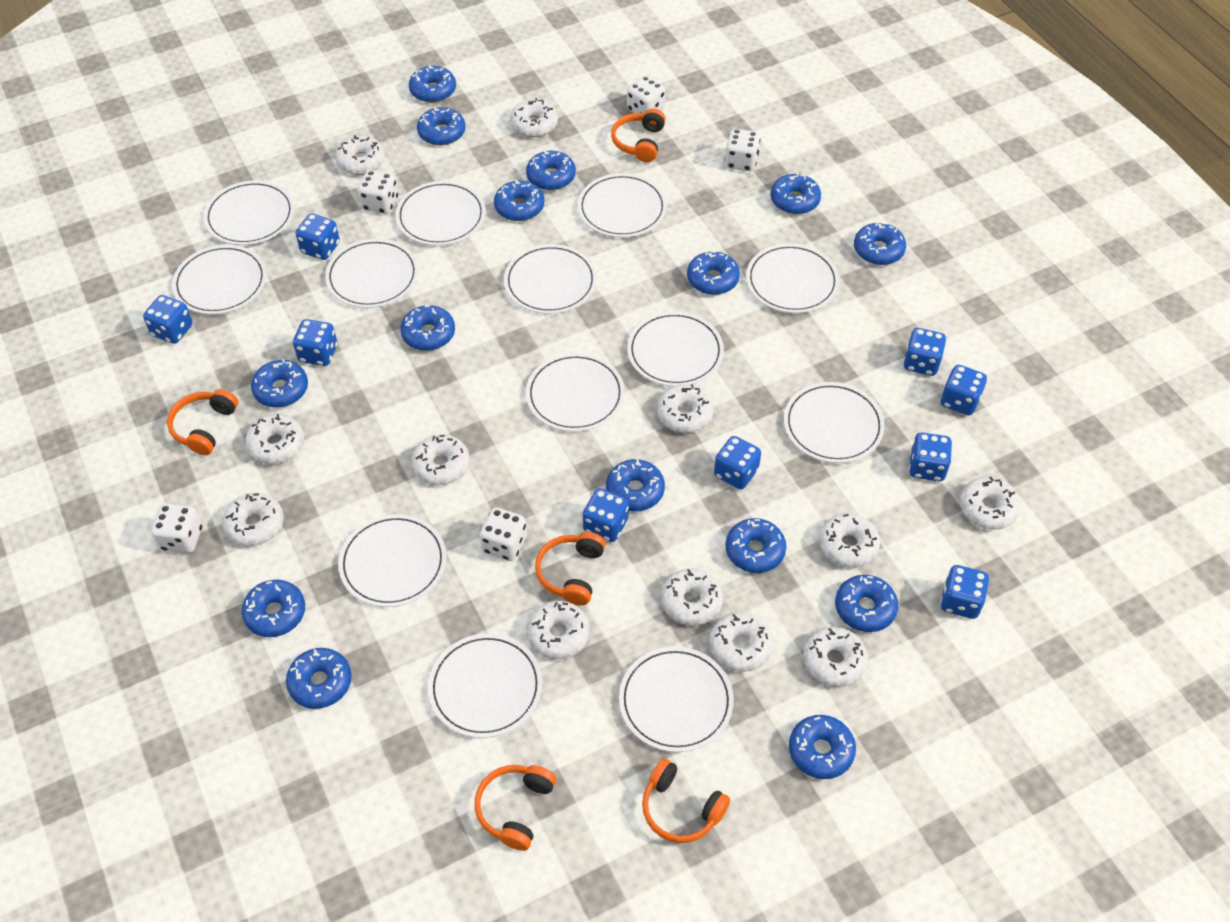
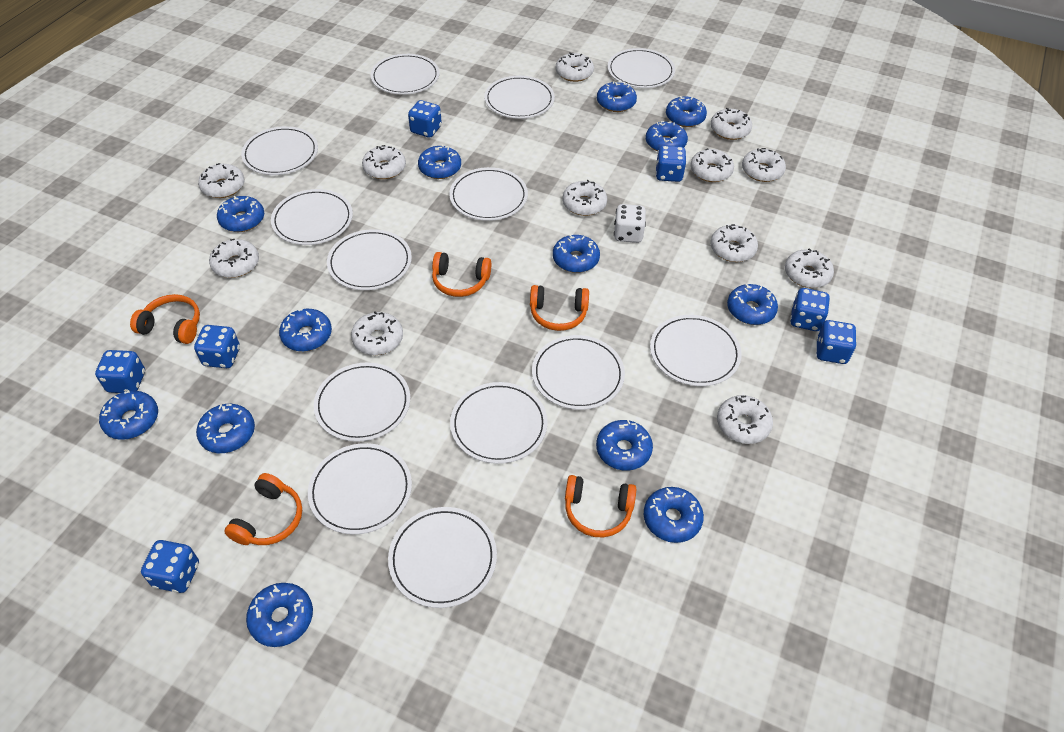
blue dice: 9 -> 7
blue donut: 15 -> 13
white dice: 5 -> 1

